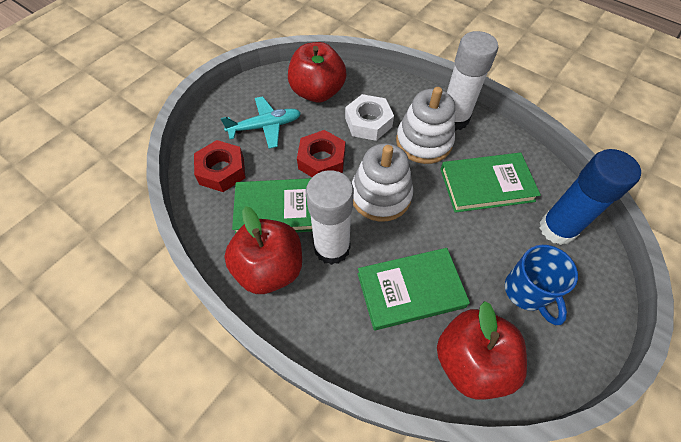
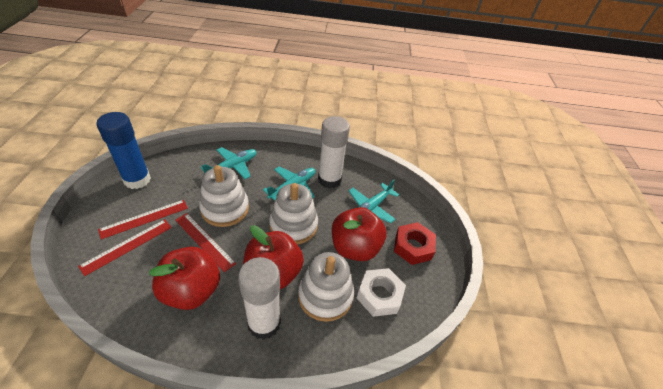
blue mug: 1 -> 0
green book: 3 -> 0
red nut: 2 -> 1
red ruler: 0 -> 3
turquoise plane: 1 -> 3
white stacking toy: 2 -> 3

